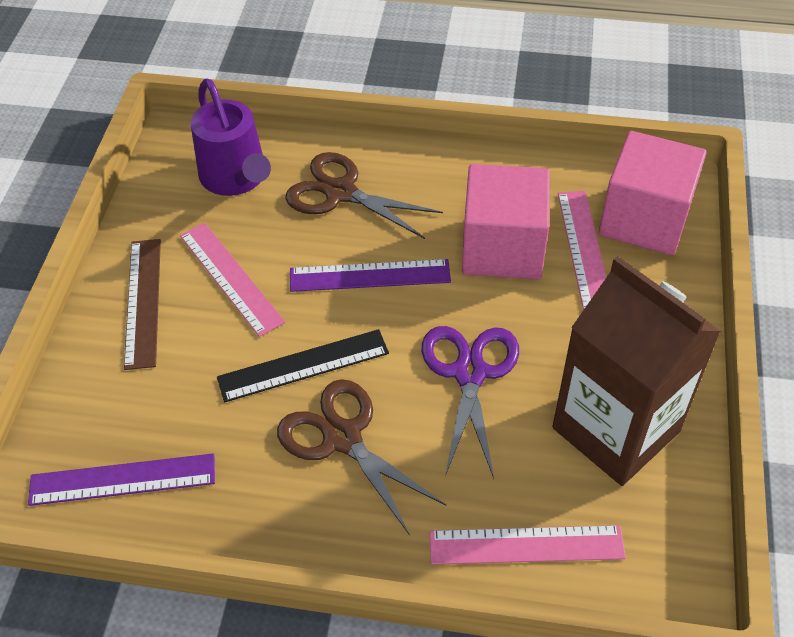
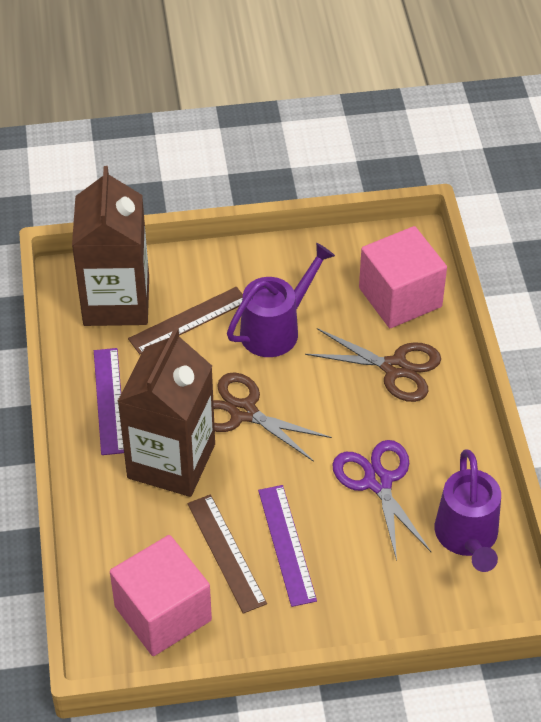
black ruler: 1 -> 0
brown carton: 1 -> 2
brown ruler: 1 -> 2
pink ruler: 3 -> 0
purple watering can: 1 -> 2

